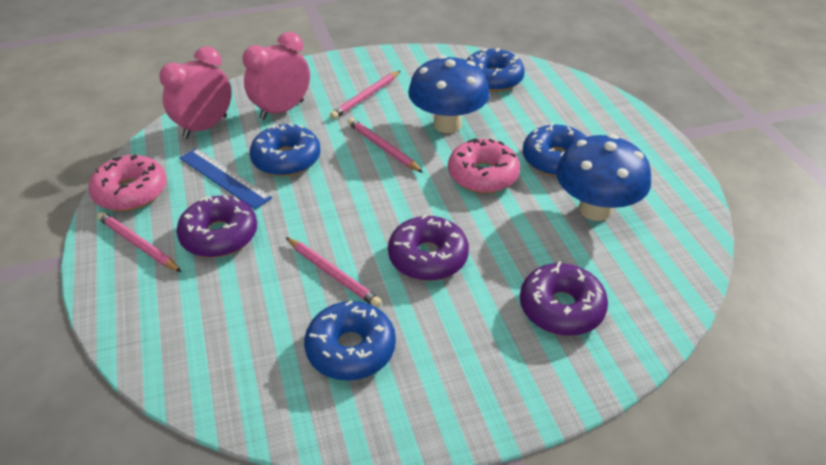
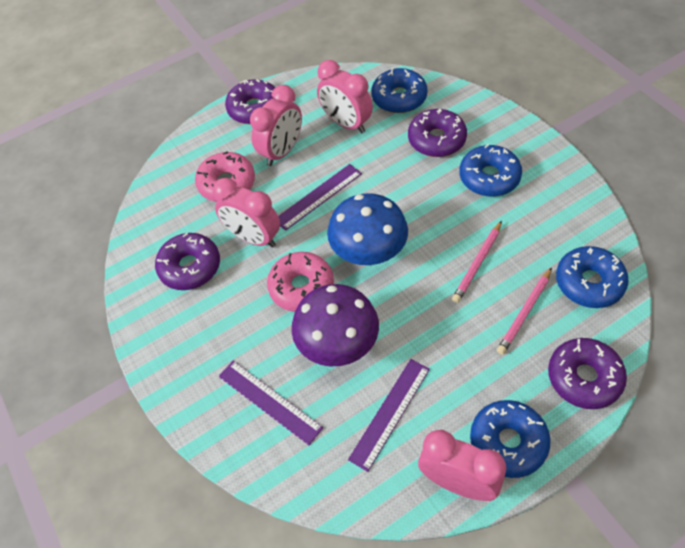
blue mushroom: 2 -> 1
blue ruler: 1 -> 0
pink clock: 2 -> 4
pink pencil: 4 -> 2
purple donut: 3 -> 4
purple mushroom: 0 -> 1
purple ruler: 0 -> 3

